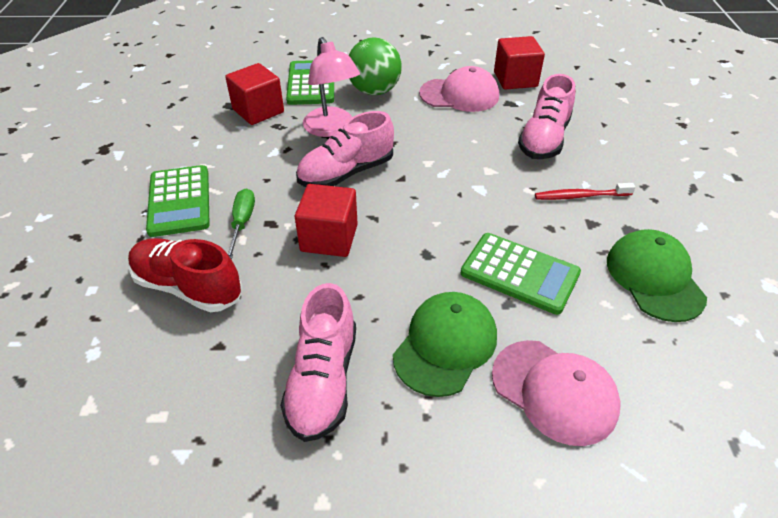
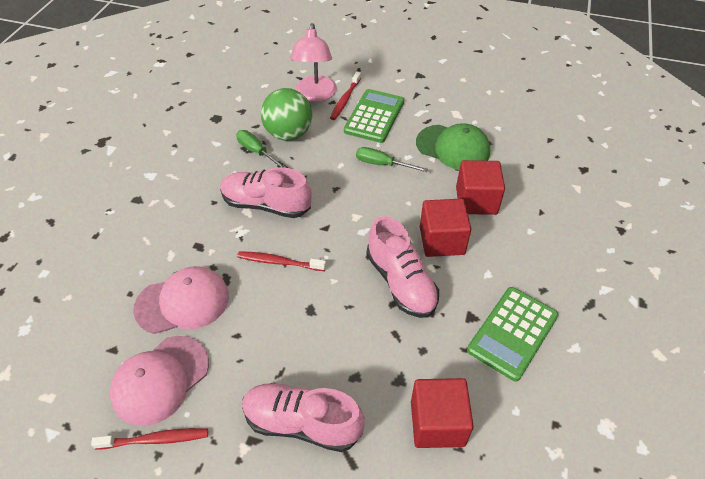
green calculator: 3 -> 2
green cap: 2 -> 1
green screwdriver: 1 -> 2
red shoe: 1 -> 0
red toothbrush: 1 -> 3

